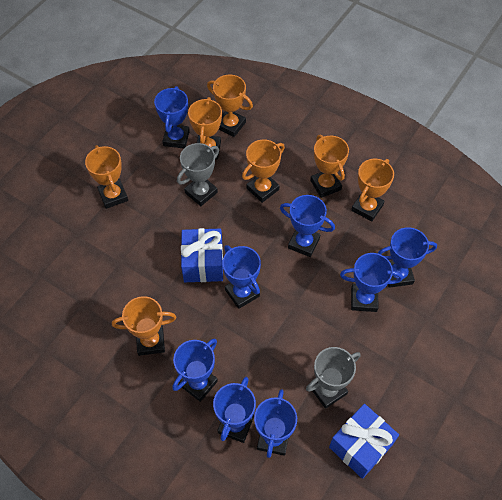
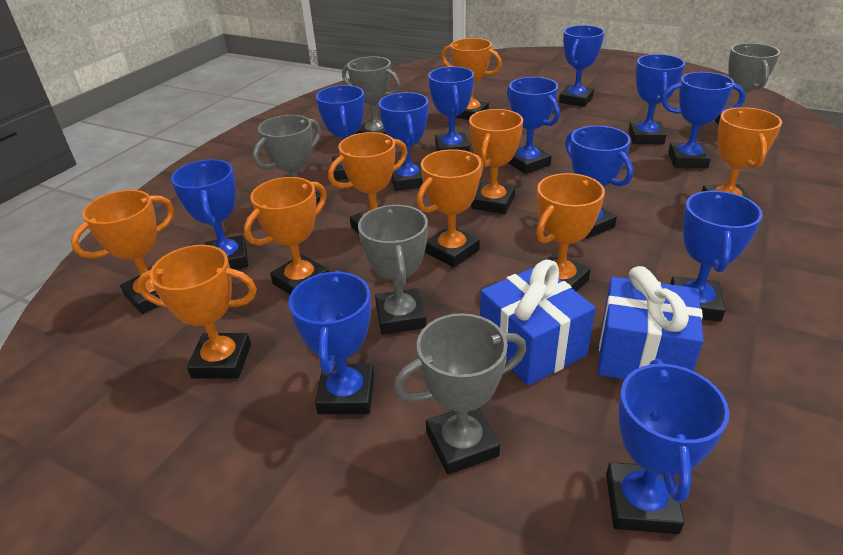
blue trophy: 8 -> 12
grey trophy: 2 -> 5
orange trophy: 7 -> 9

